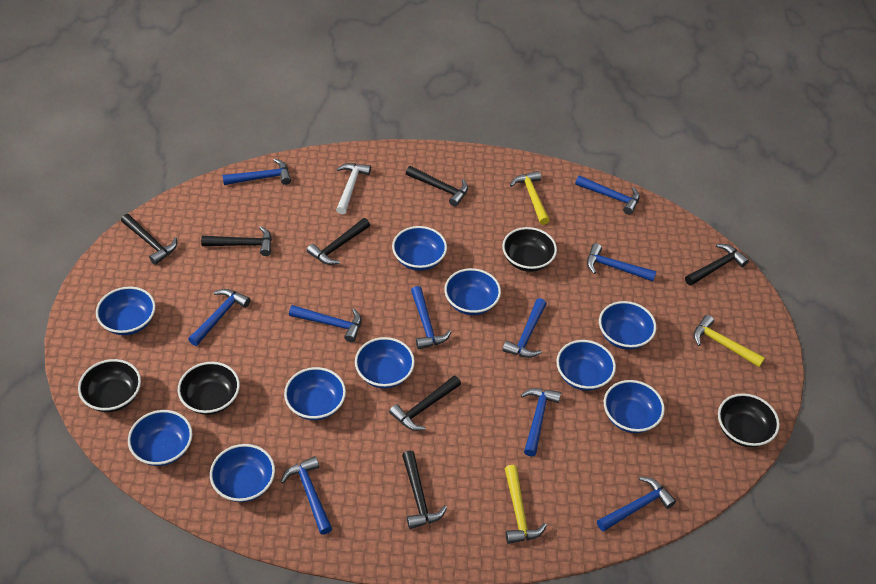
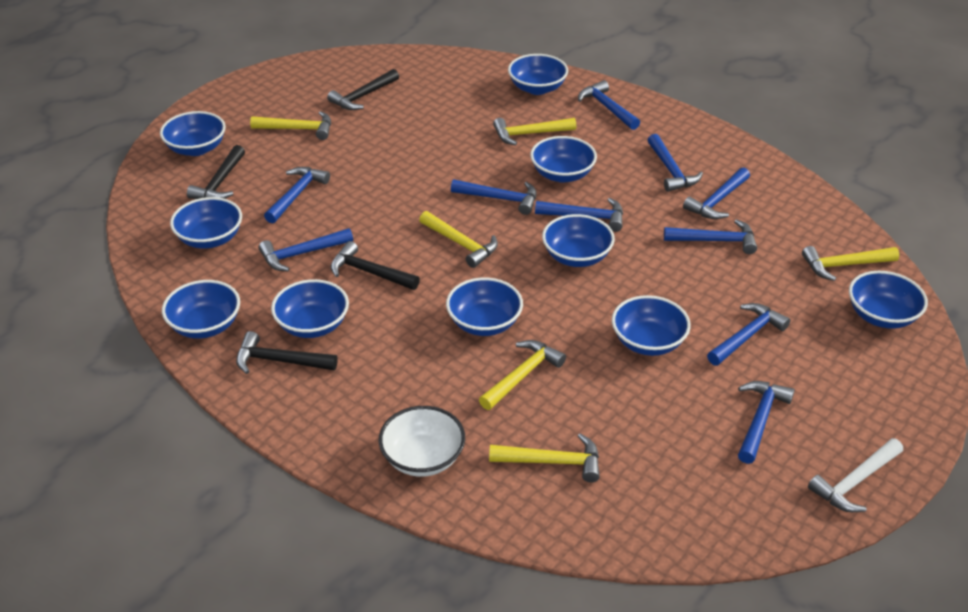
black bowl: 4 -> 0
black hammer: 7 -> 4
white bowl: 0 -> 1
yellow hammer: 3 -> 6

